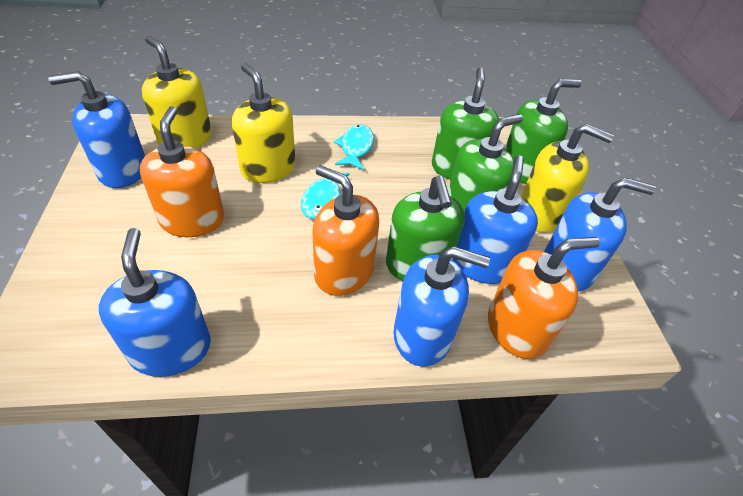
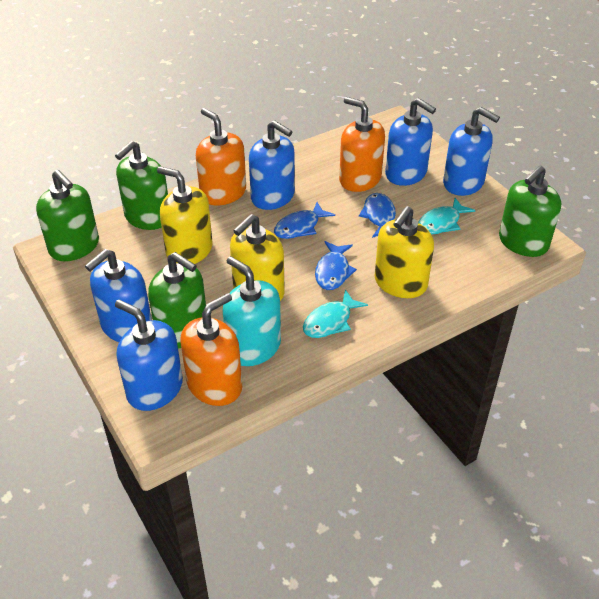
blue fish: 0 -> 3
turquoise soap dispenser: 0 -> 1

